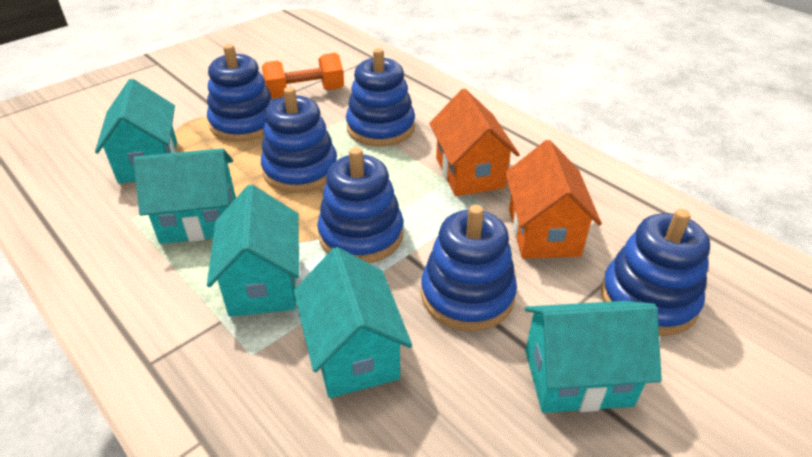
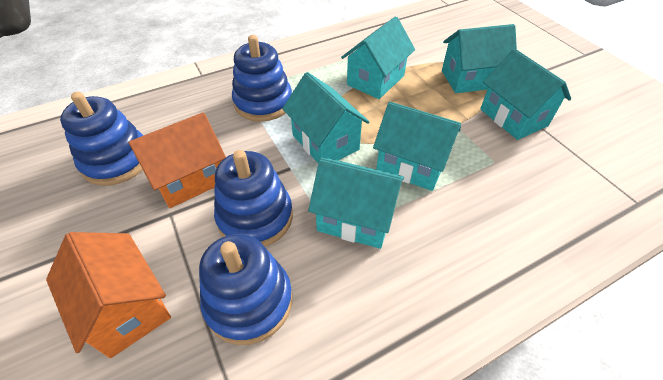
blue stacking toy: 6 -> 4
orange dumbbell: 1 -> 0
turquoise house: 5 -> 6

